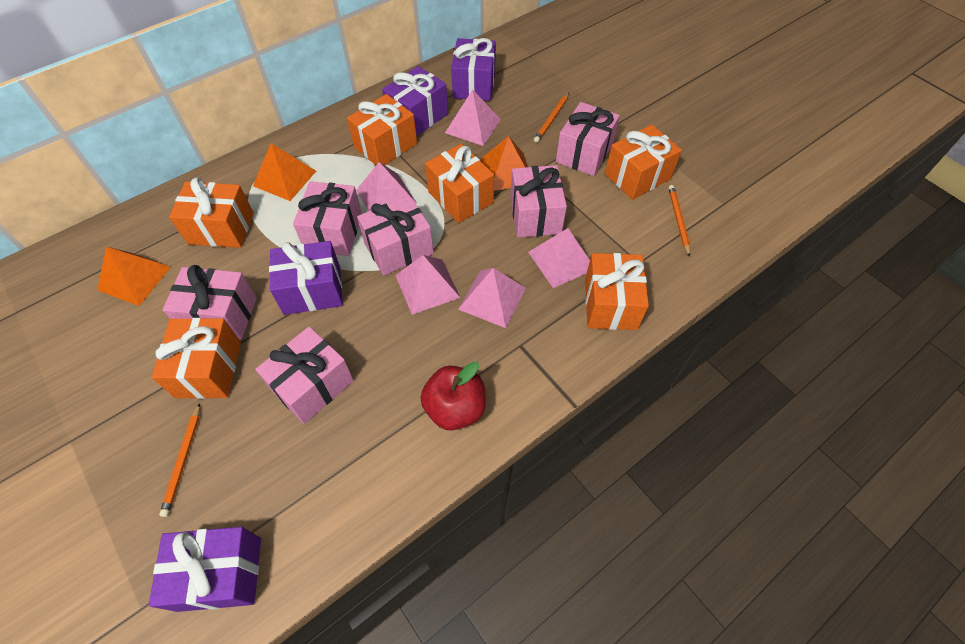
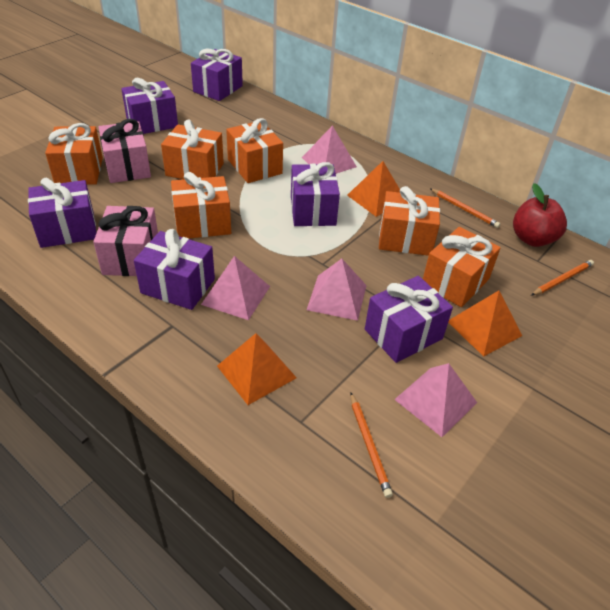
pink gift: 6 -> 2
pink pyramid: 5 -> 4
purple gift: 4 -> 6

